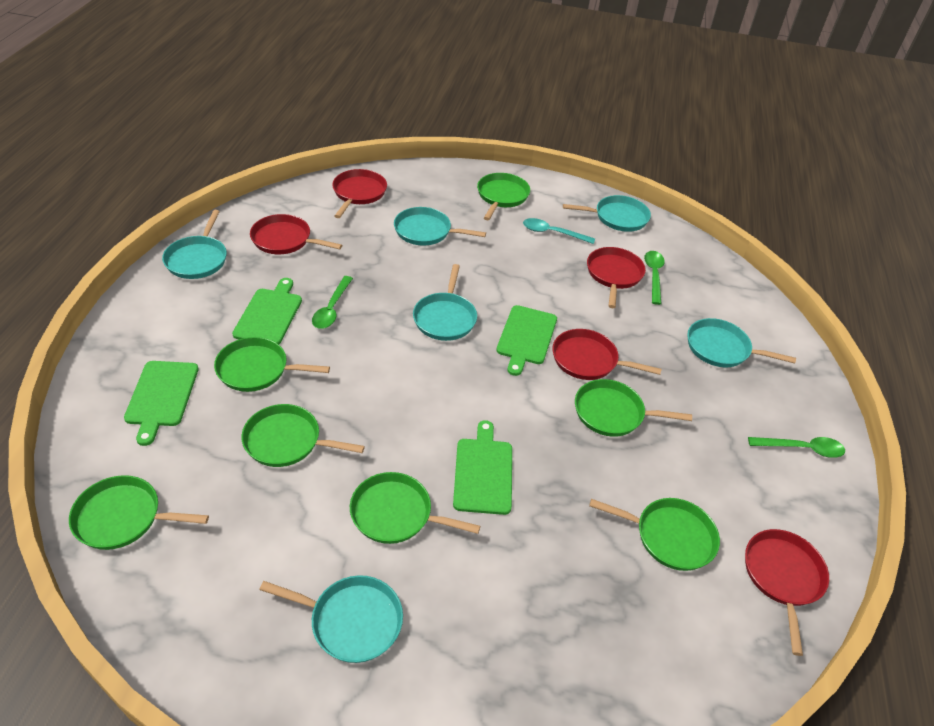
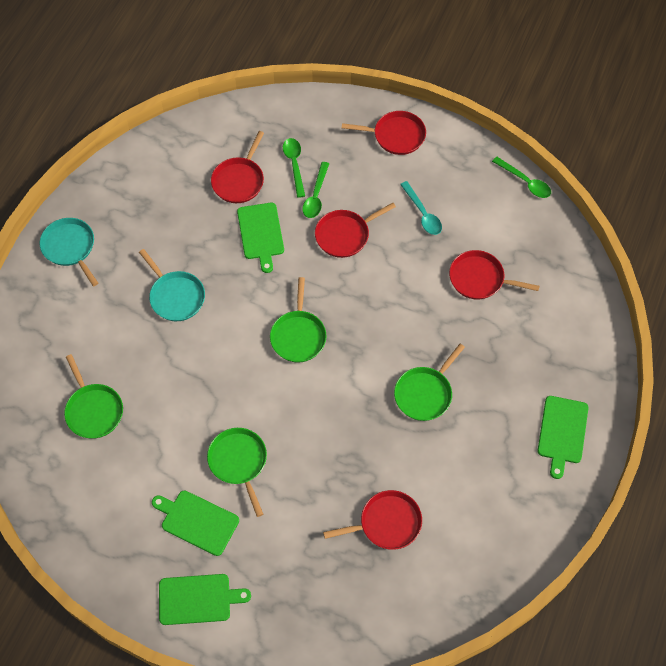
green pan: 7 -> 4
turquoise pan: 6 -> 2

